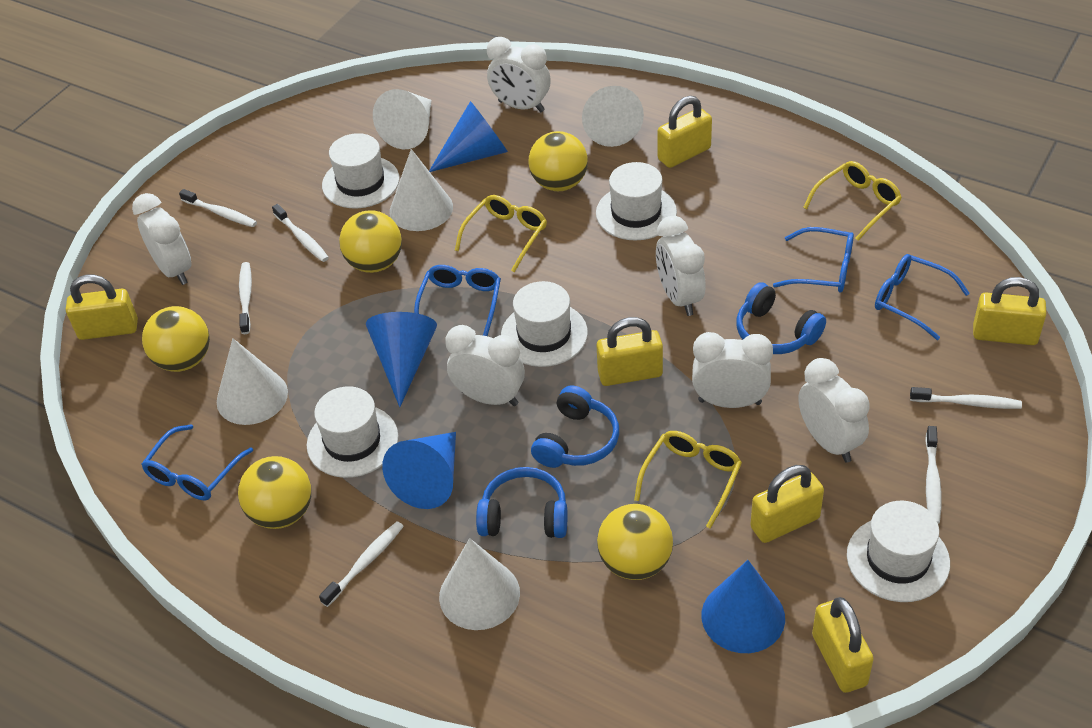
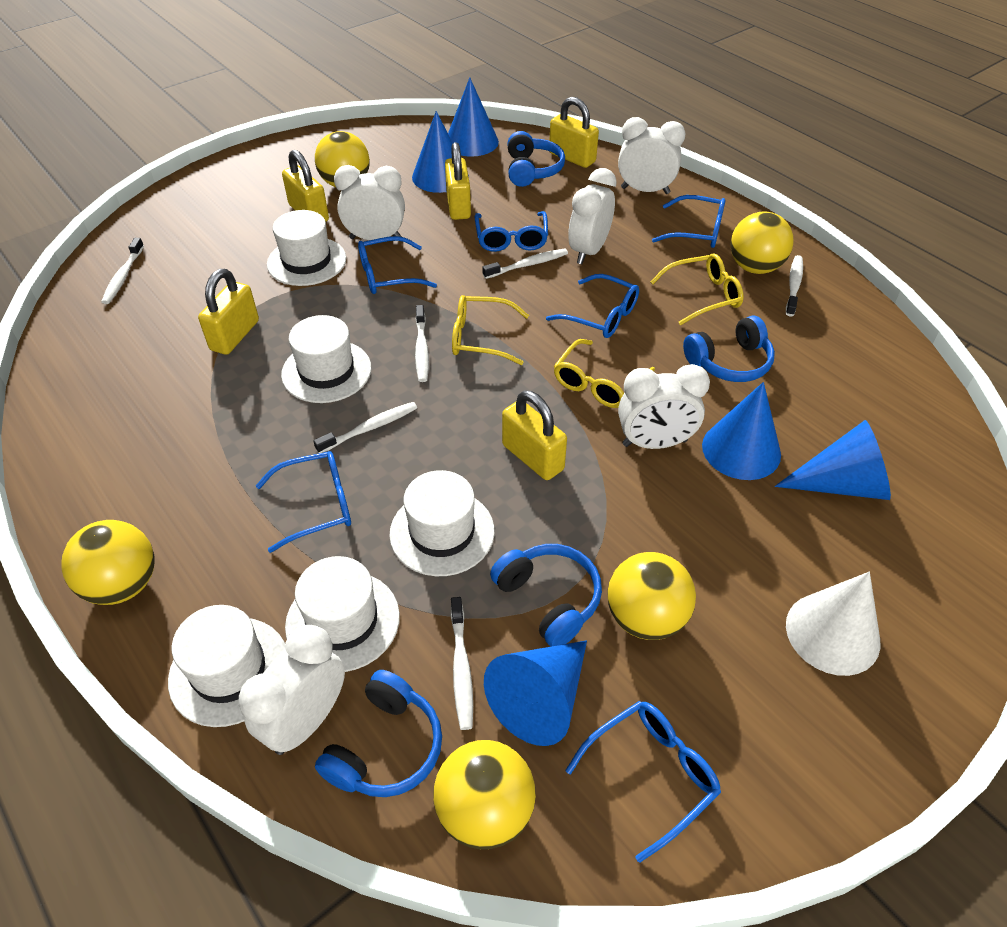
blue cone: 4 -> 5
blue glasses: 4 -> 6
blue headphones: 3 -> 4
white clock: 6 -> 5
white cone: 5 -> 1
yellow padlock: 6 -> 5

